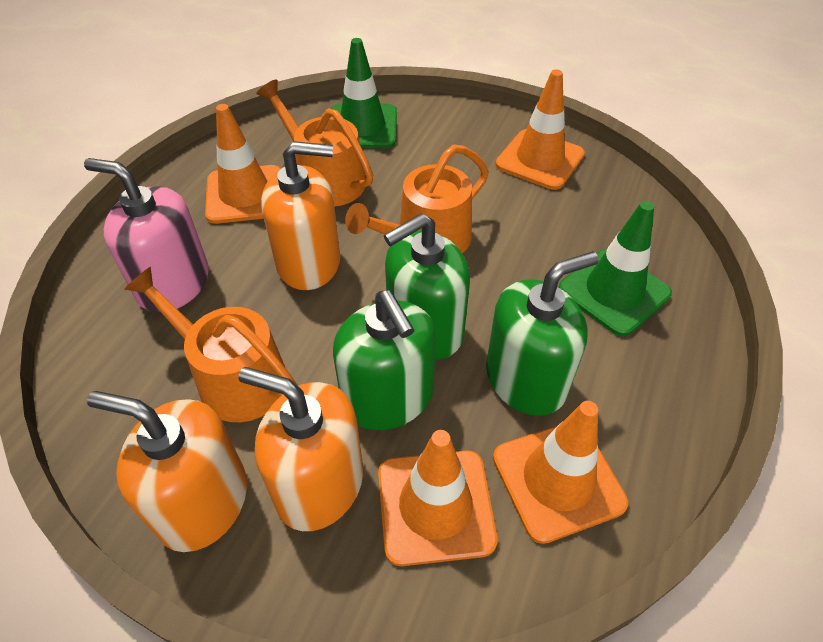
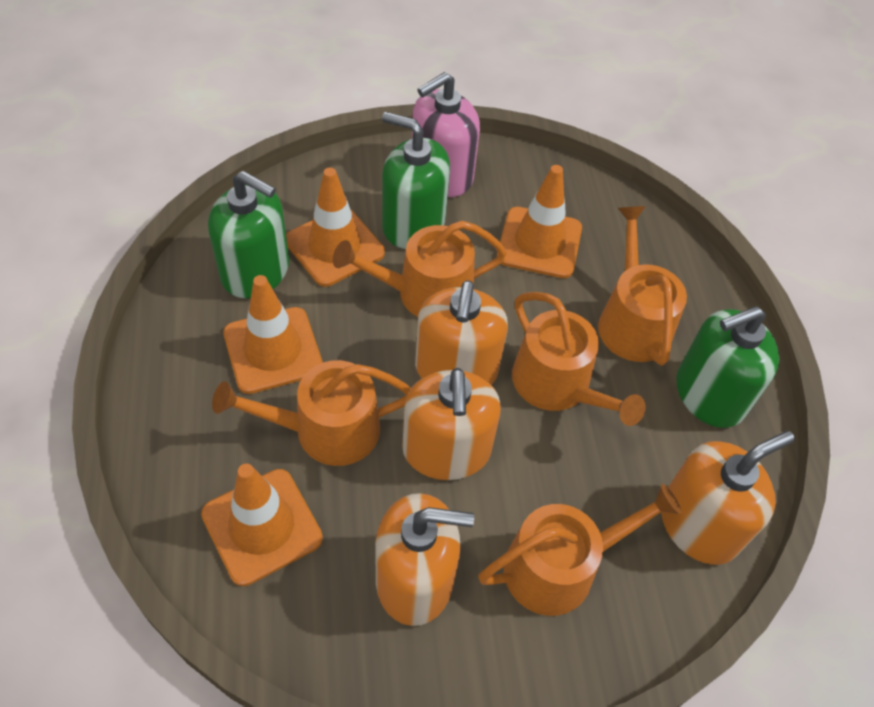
green traffic cone: 2 -> 0
orange soap dispenser: 3 -> 4
orange watering can: 3 -> 5

